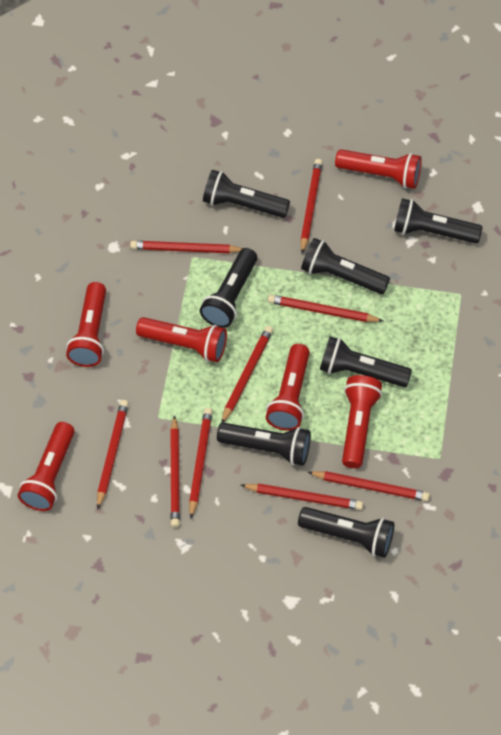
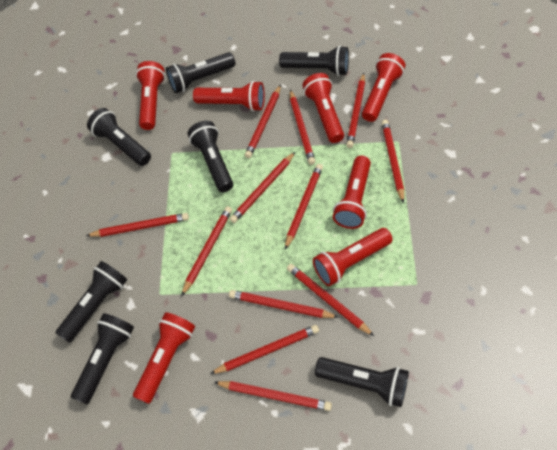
red flashlight: 6 -> 7
red pencil: 9 -> 12

